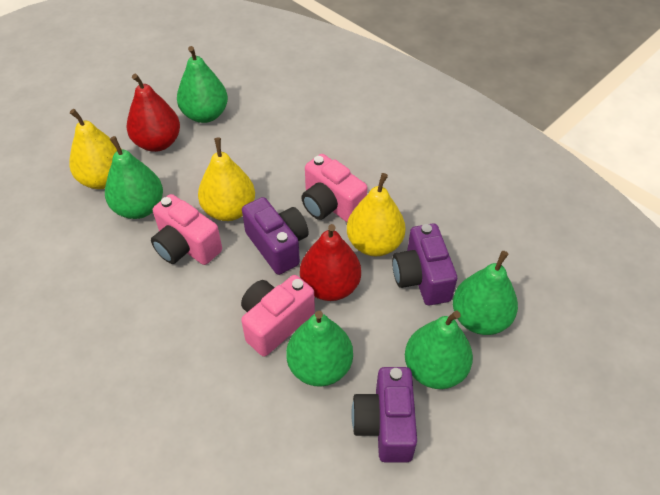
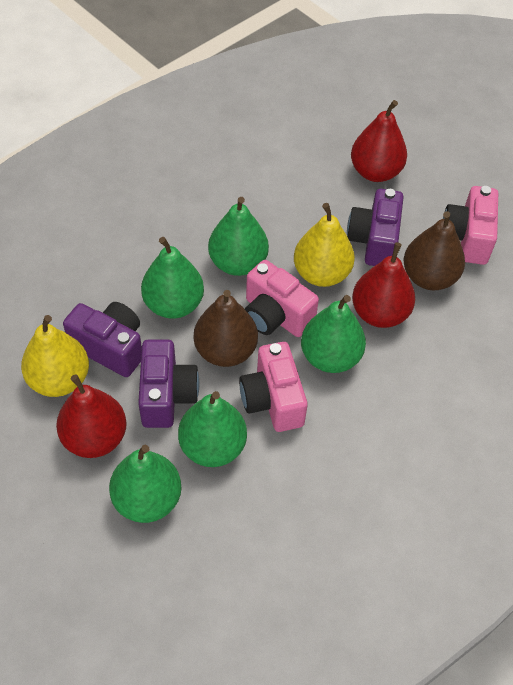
brown pear: 0 -> 2
red pear: 2 -> 3
yellow pear: 3 -> 2

